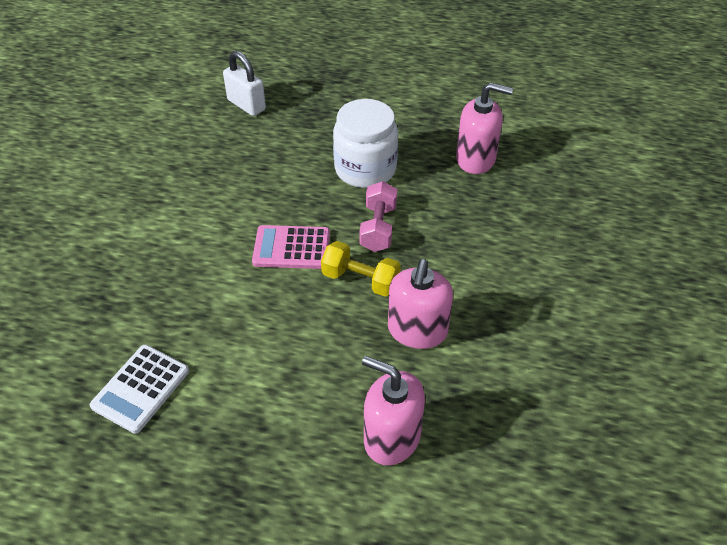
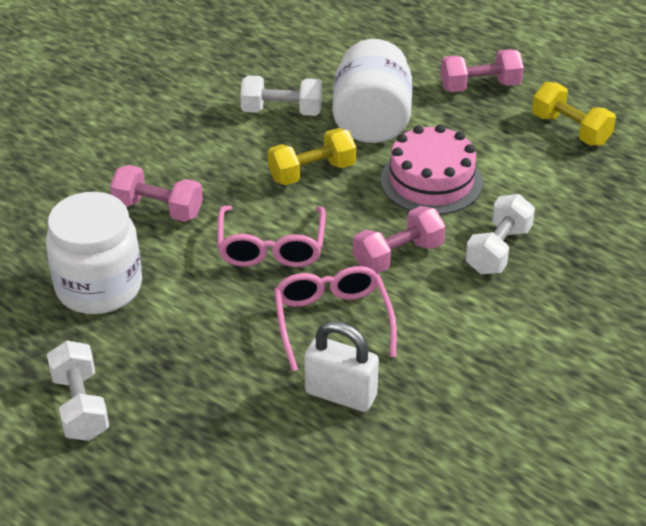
pink cake: 0 -> 1
pink calculator: 1 -> 0
pink dumbbell: 1 -> 3
pink glasses: 0 -> 2
pink soap dispenser: 3 -> 0
white calculator: 1 -> 0
white dumbbell: 0 -> 3
white jar: 1 -> 2
yellow dumbbell: 1 -> 2

